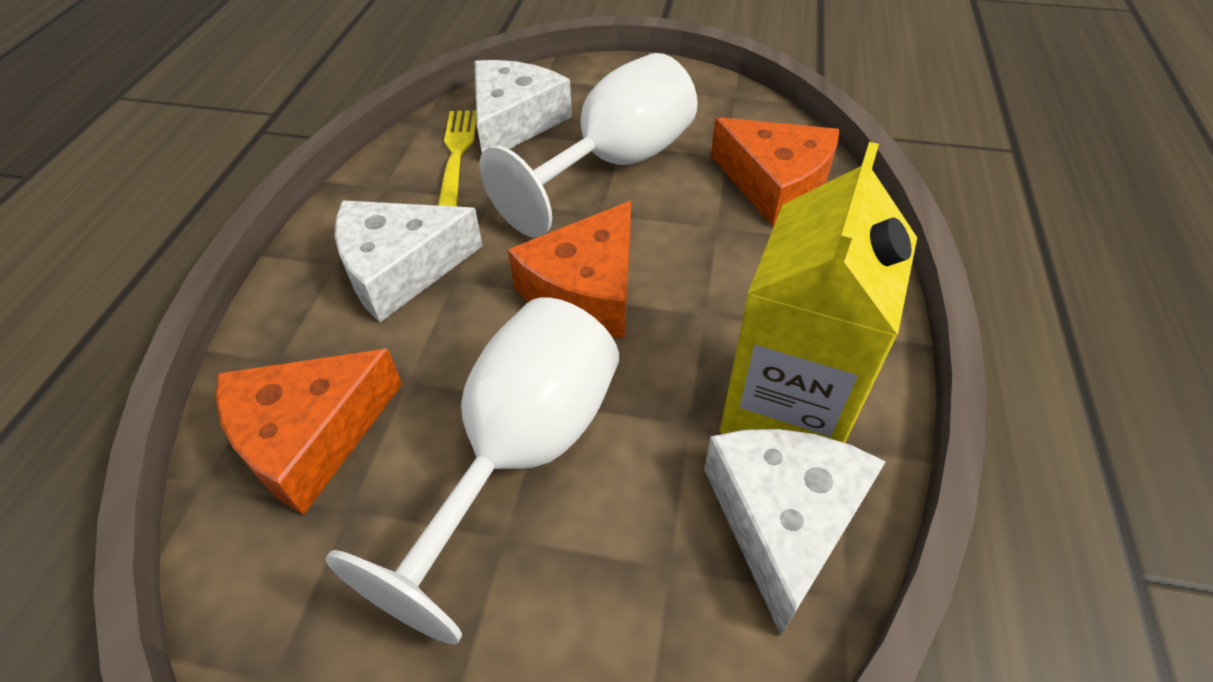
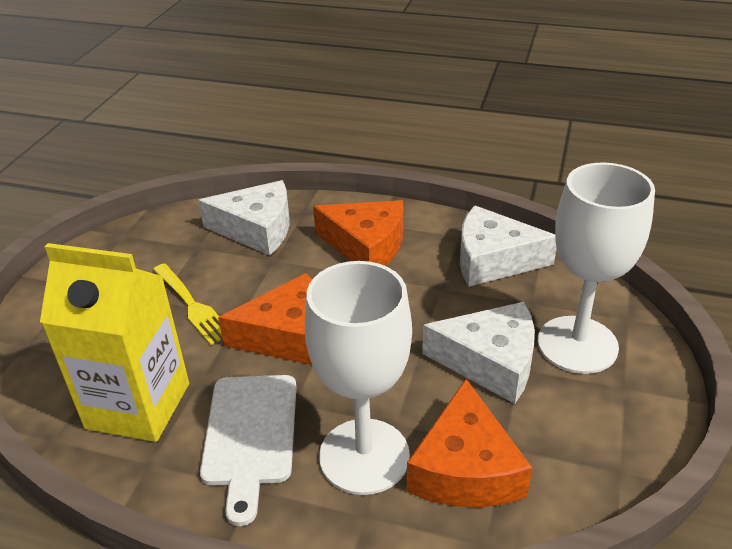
white cutting board: 0 -> 1

